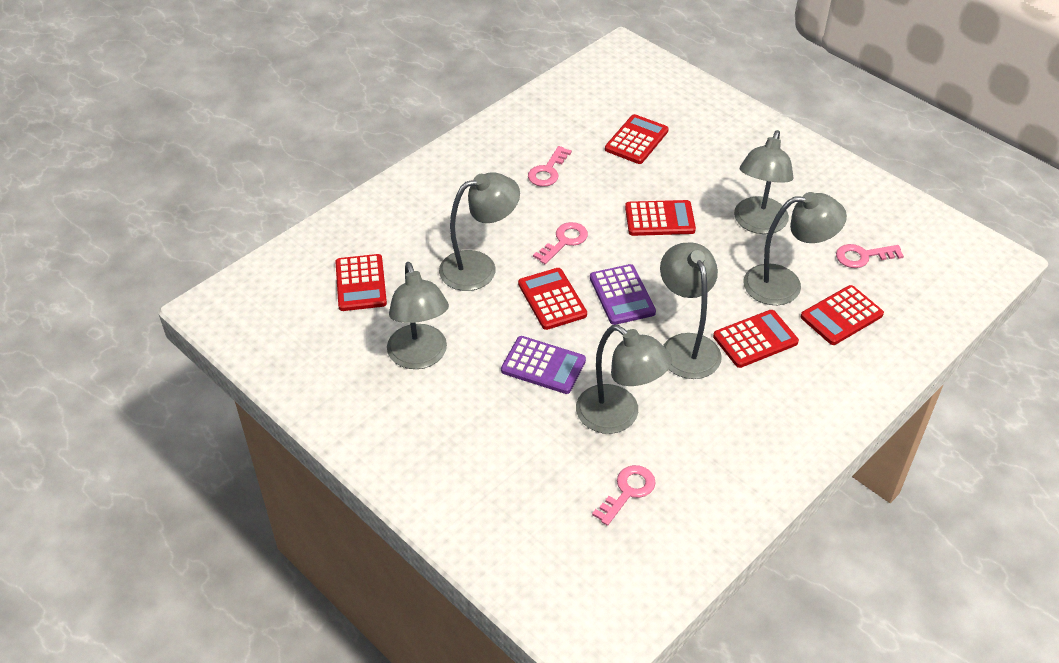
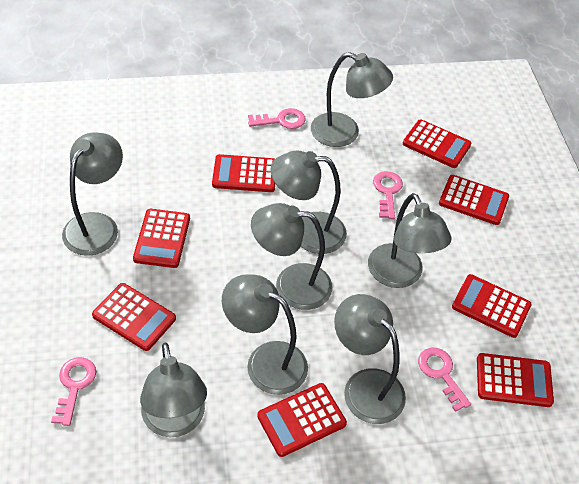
grey lamp: 6 -> 8
purple calculator: 2 -> 0
red calculator: 6 -> 8

